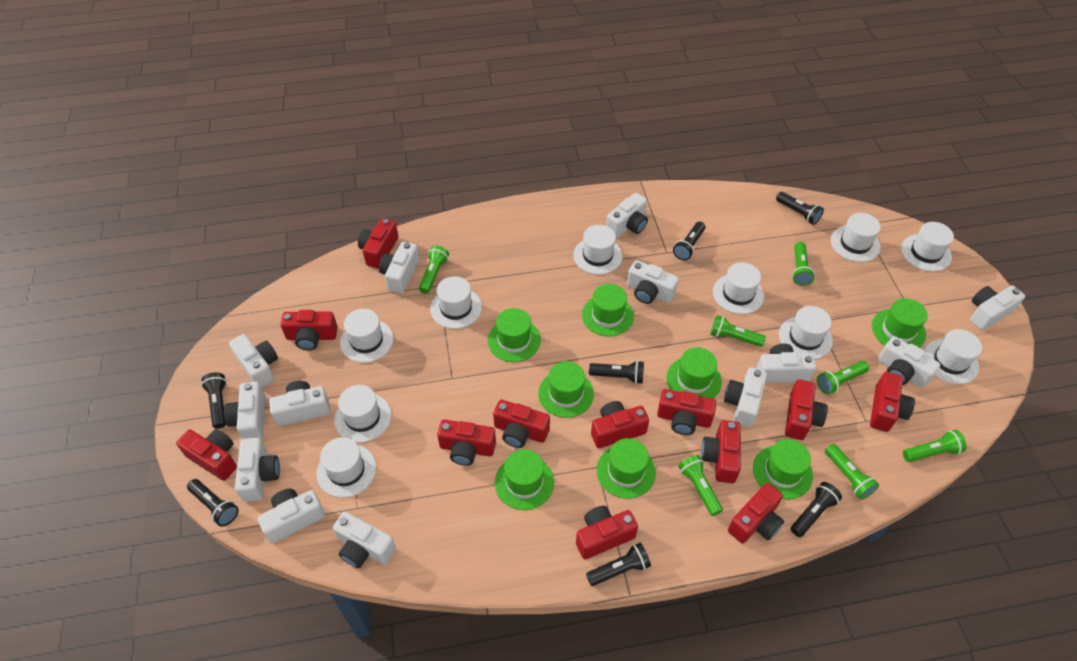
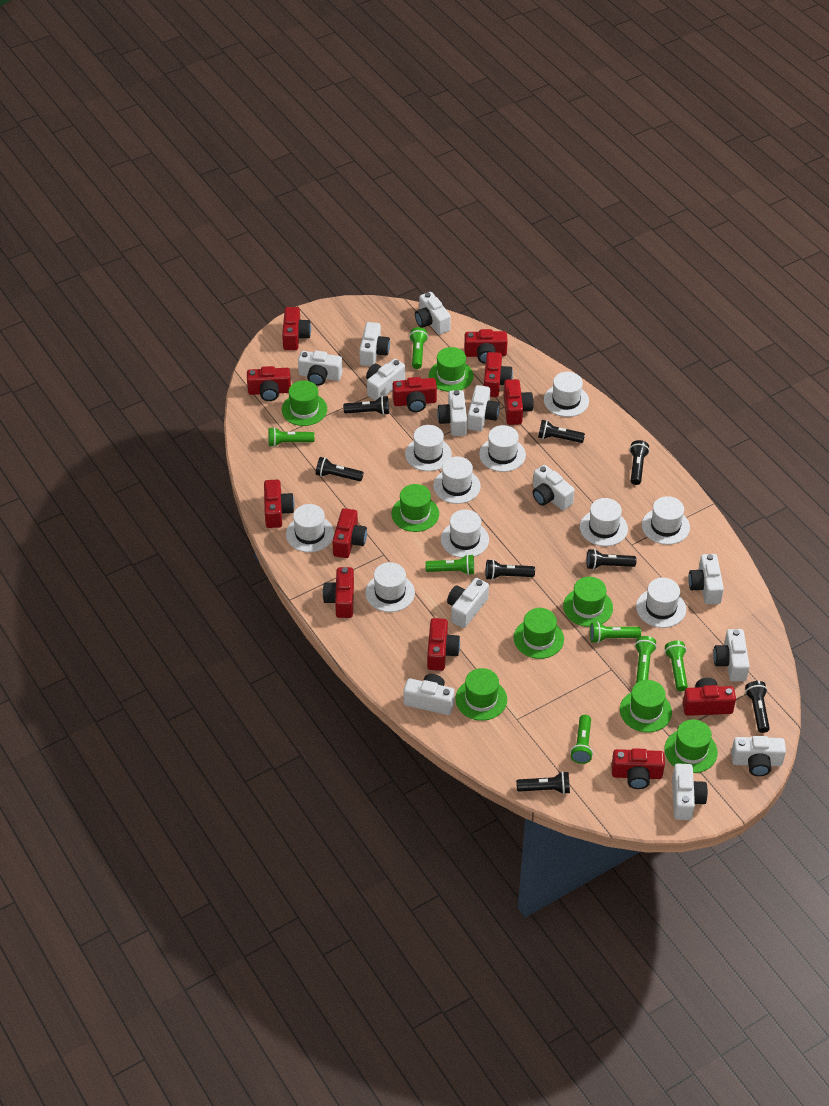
black flashlight: 7 -> 8

